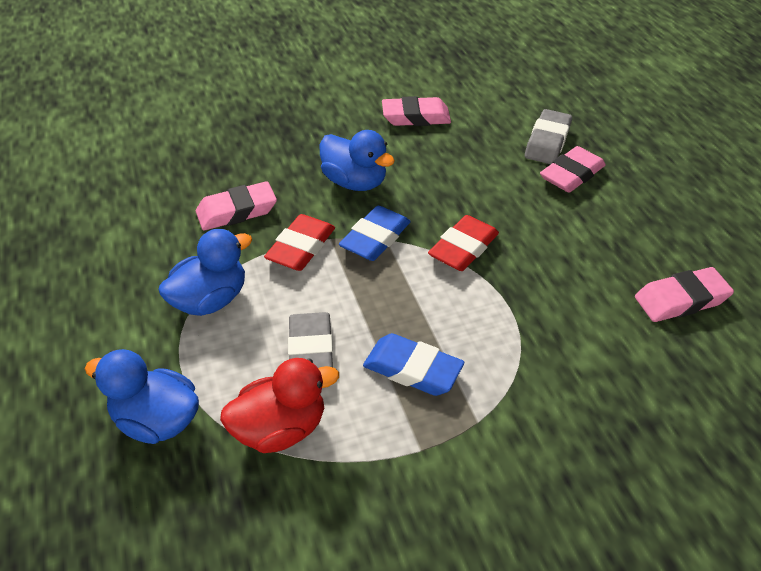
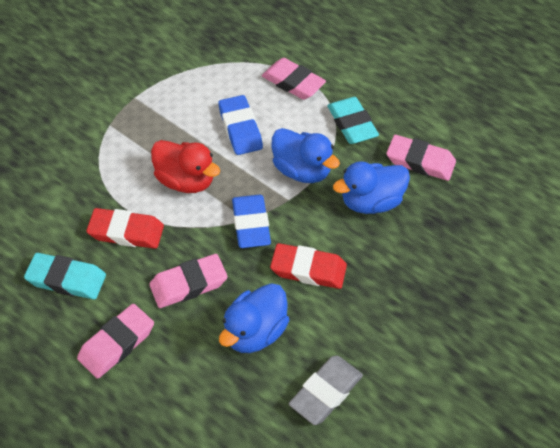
grey eraser: 2 -> 1
turquoise eraser: 0 -> 2

